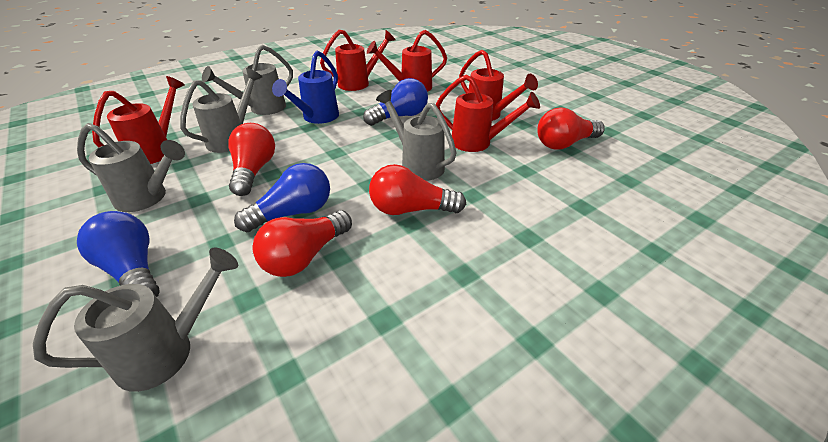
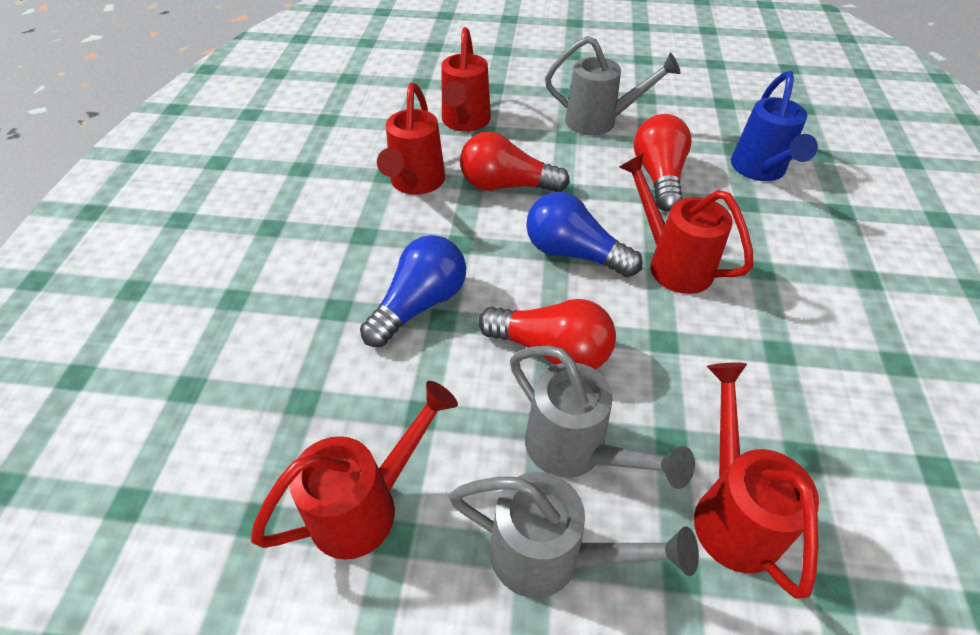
blue light bulb: 3 -> 2
grey watering can: 5 -> 3
red light bulb: 4 -> 3

